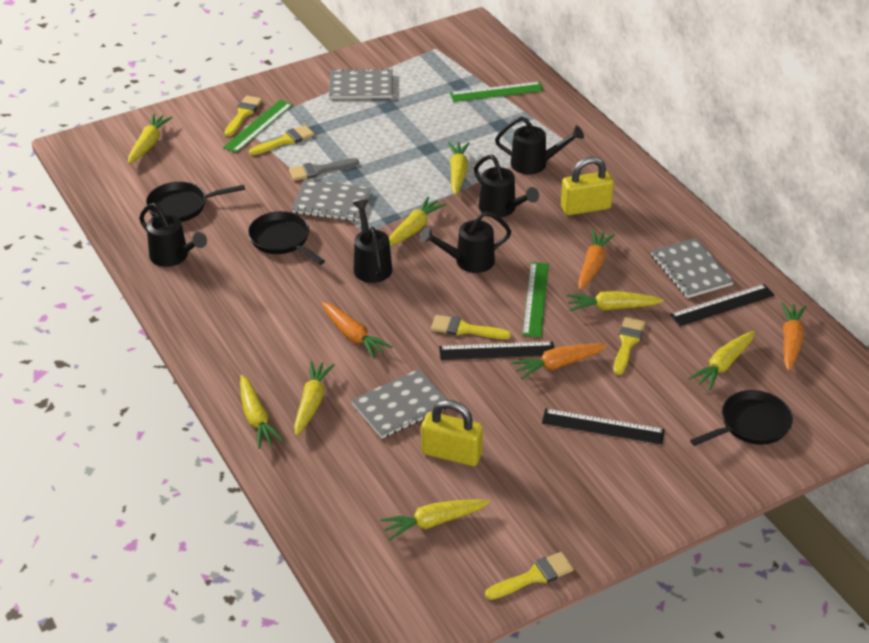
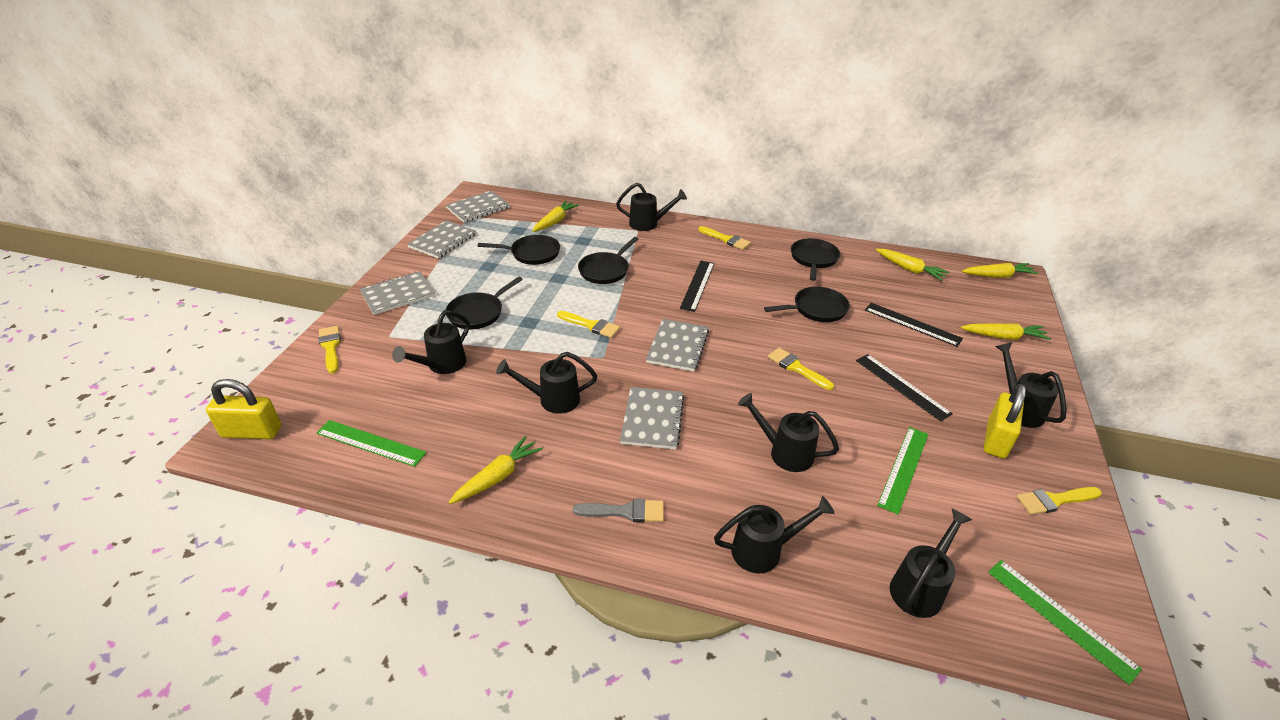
black pan: 3 -> 5
black watering can: 5 -> 7
grey notebook: 4 -> 5
orange carrot: 4 -> 0
yellow carrot: 8 -> 5

